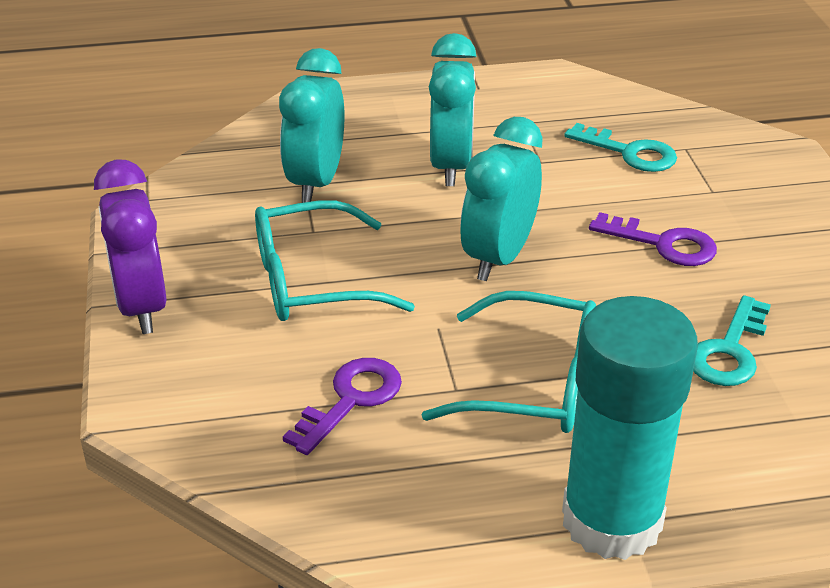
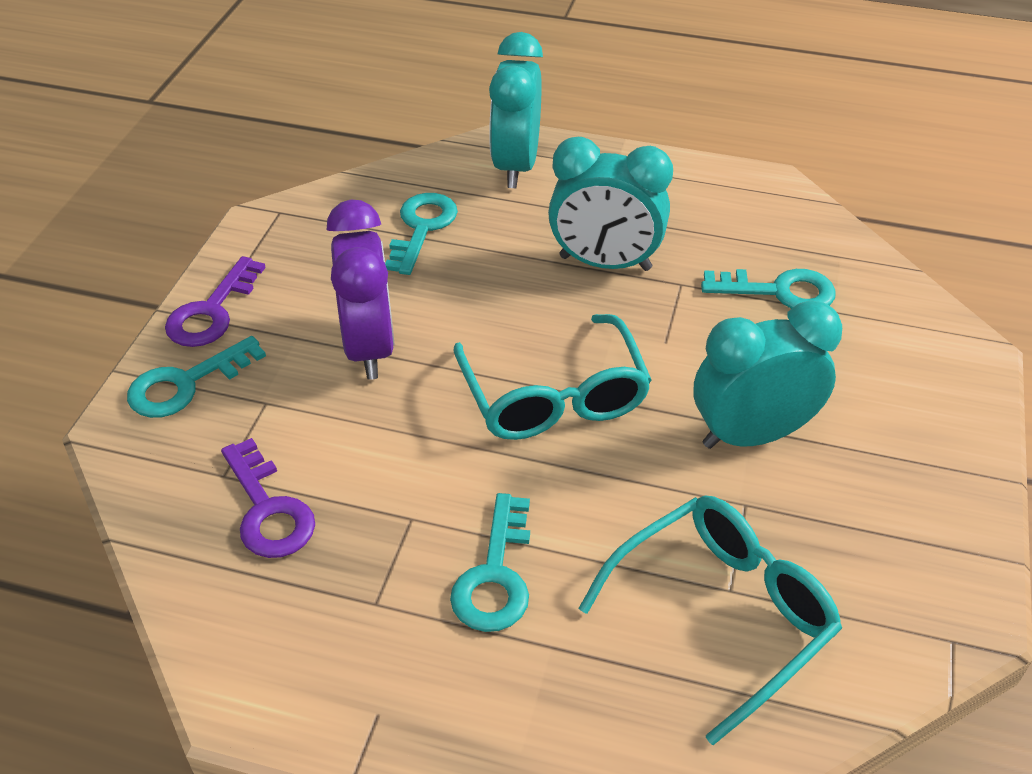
turquoise glue stick: 1 -> 0
turquoise key: 2 -> 4

